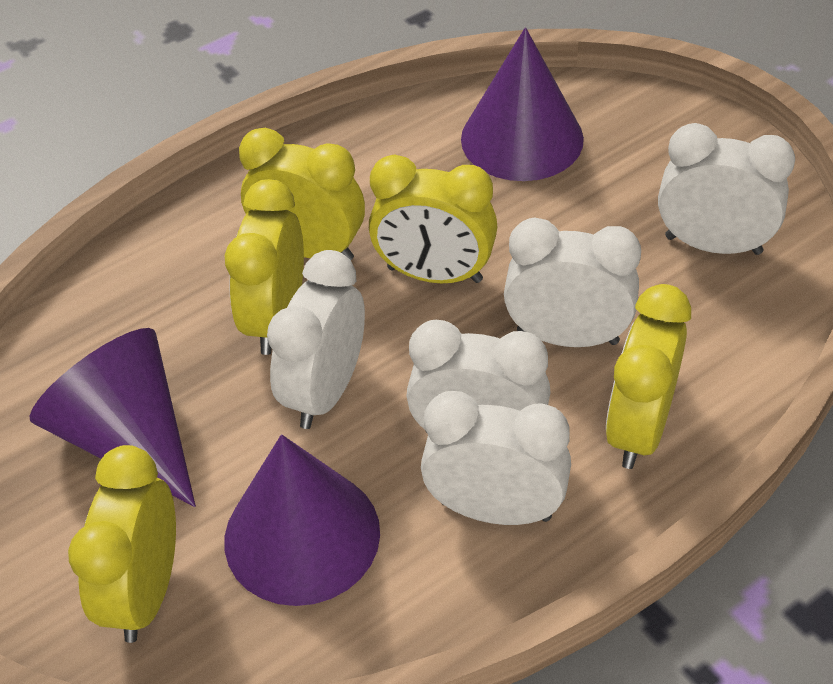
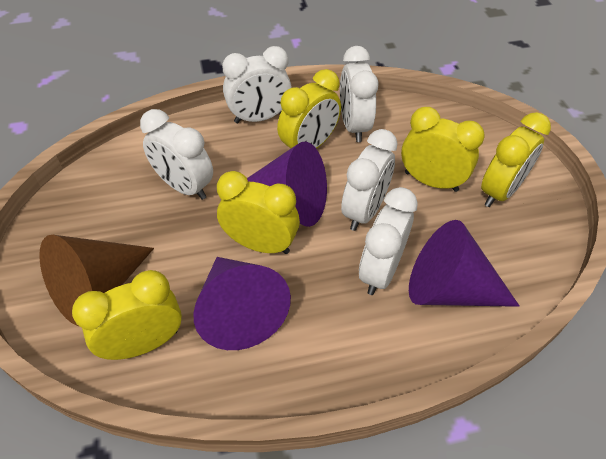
brown cone: 0 -> 1

